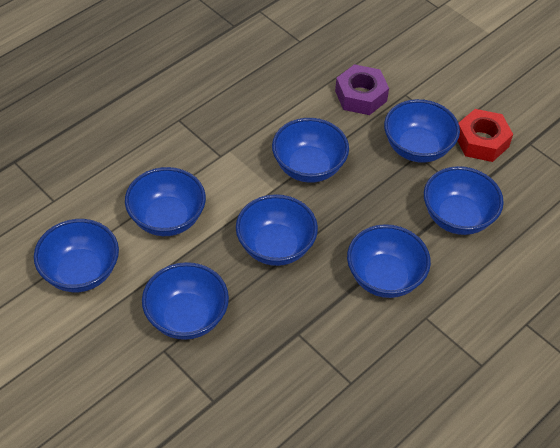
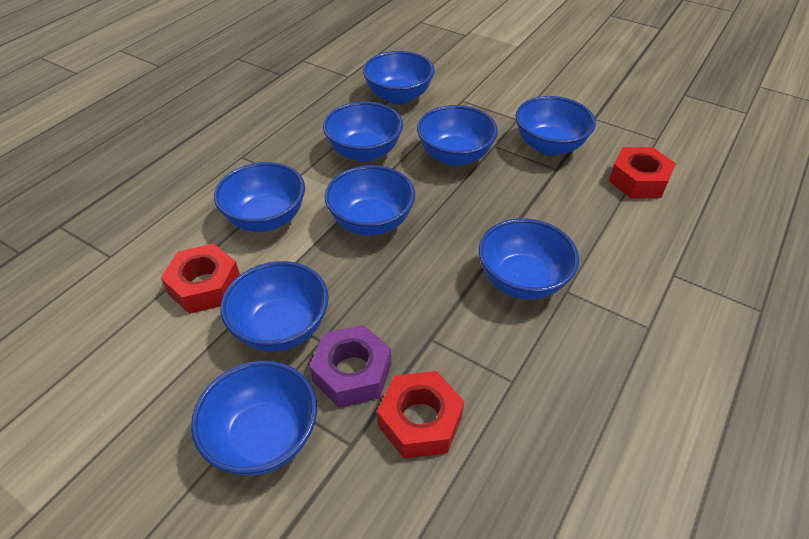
blue bowl: 8 -> 9
red nut: 1 -> 3

